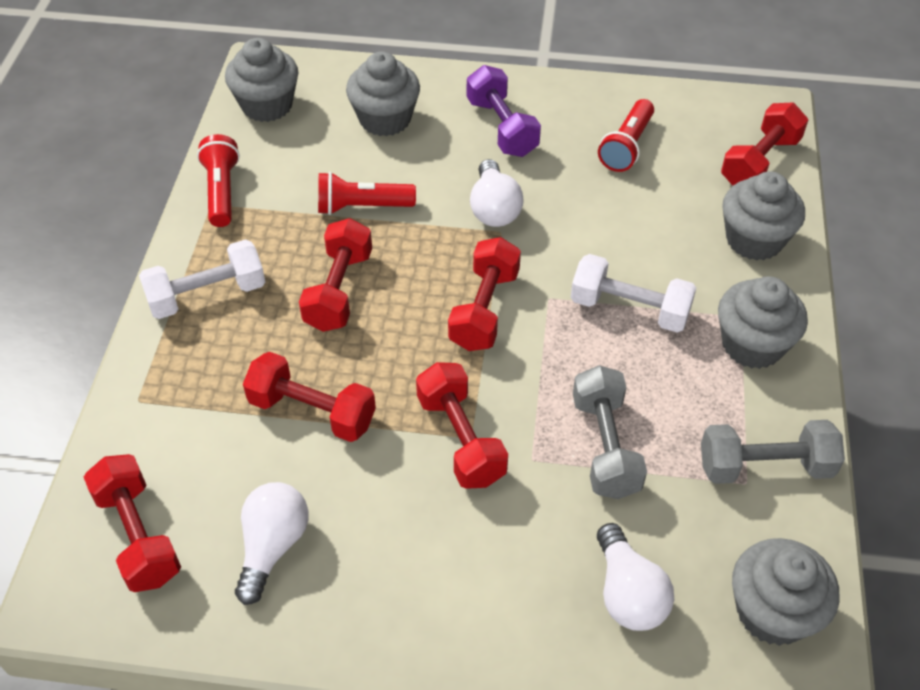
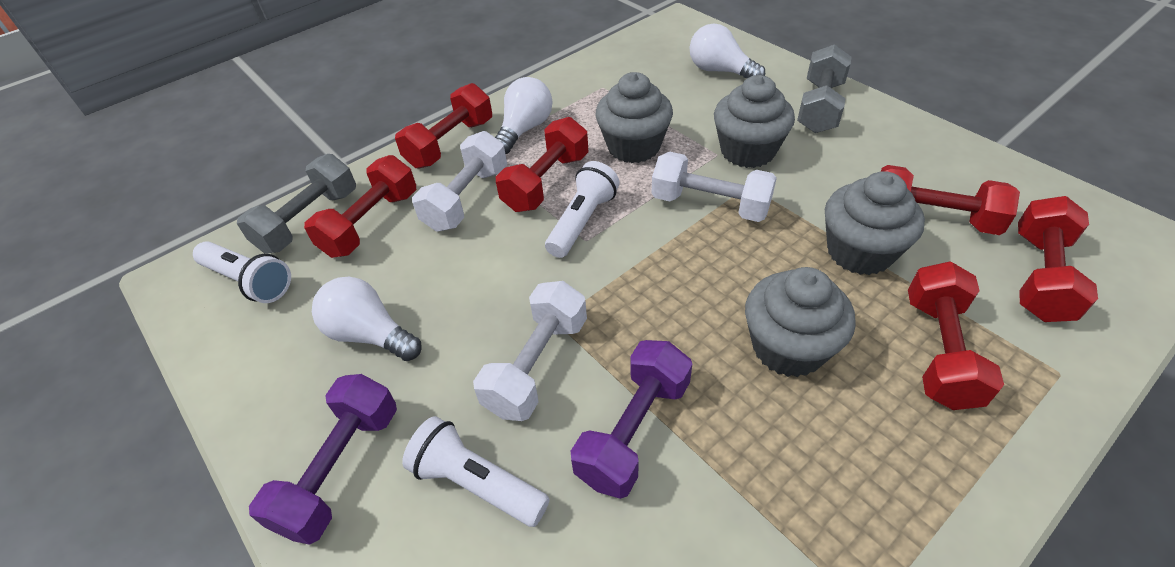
grey cupcake: 5 -> 4
purple dumbbell: 1 -> 2
red flashlight: 3 -> 0
white dumbbell: 2 -> 3
white flashlight: 0 -> 3

